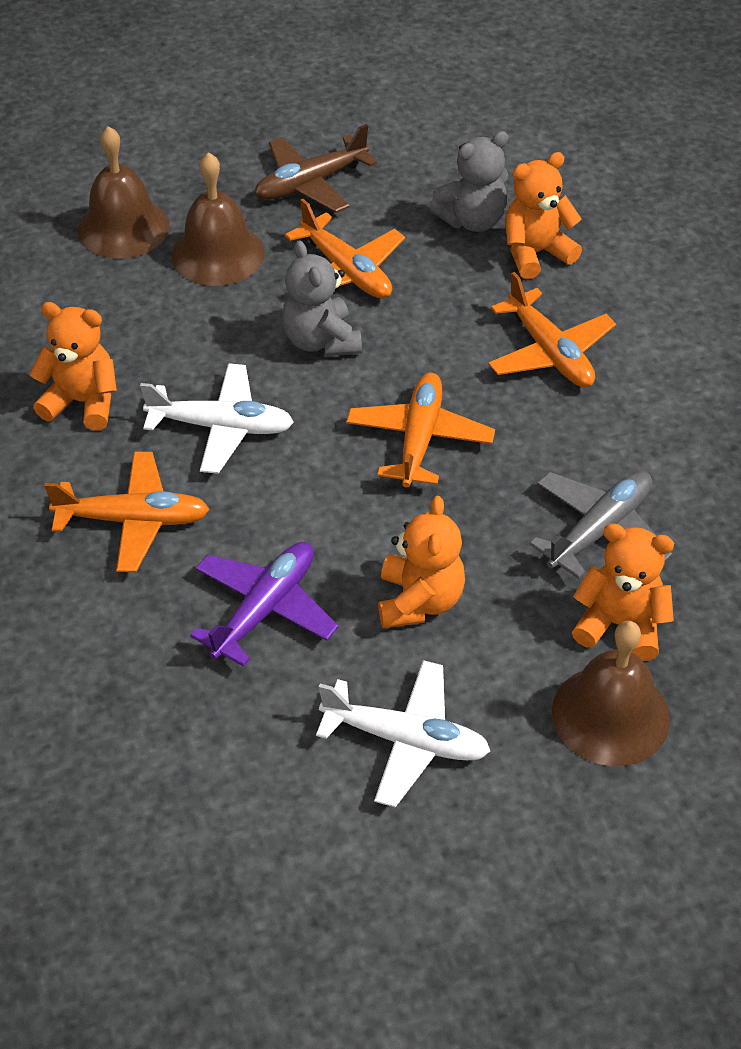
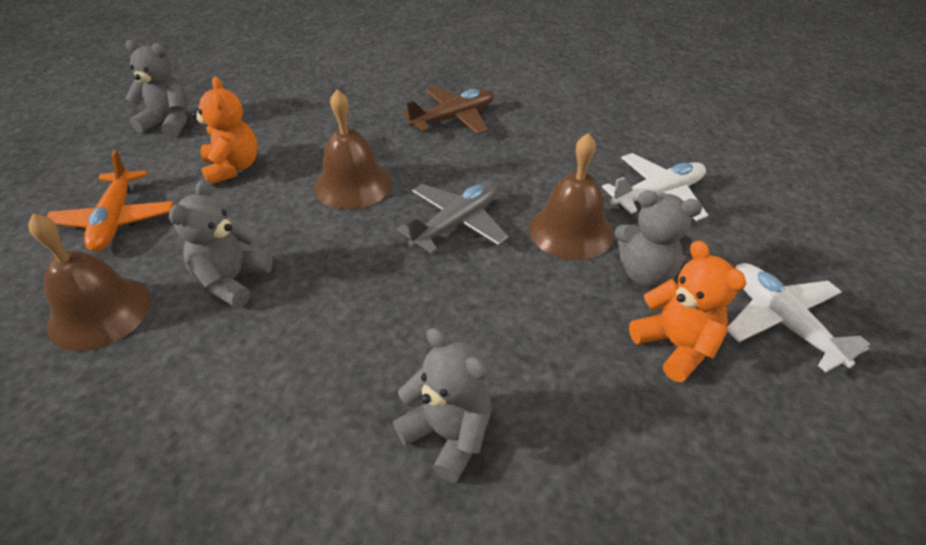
grey teddy bear: 2 -> 4
orange plane: 4 -> 1
orange teddy bear: 4 -> 2
purple plane: 1 -> 0

